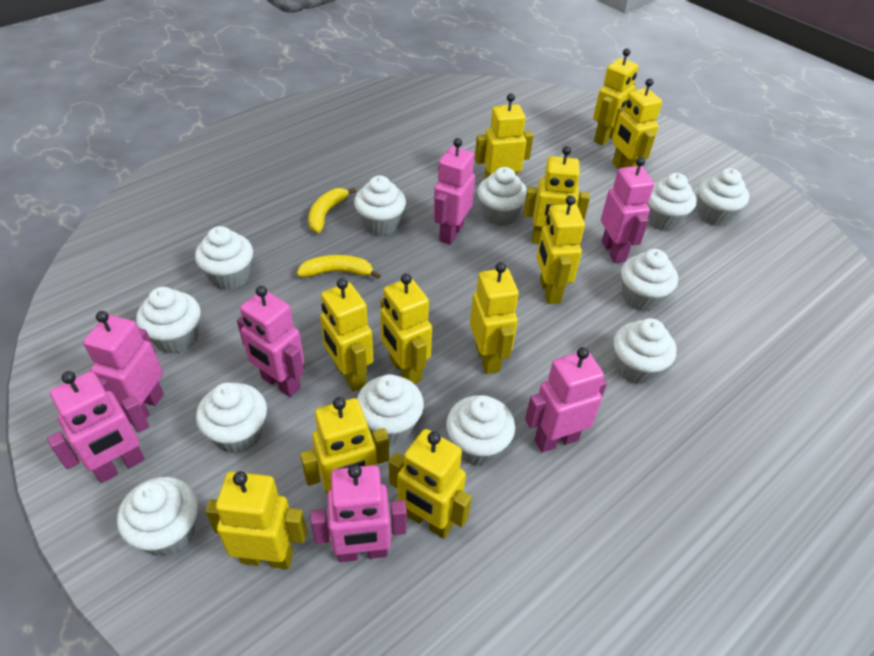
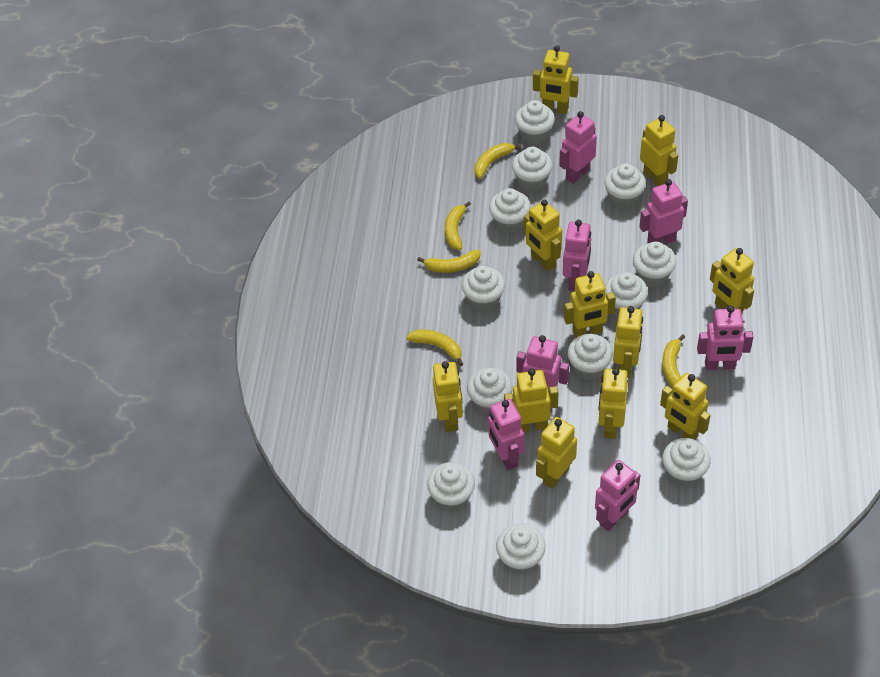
yellow banana: 2 -> 5

